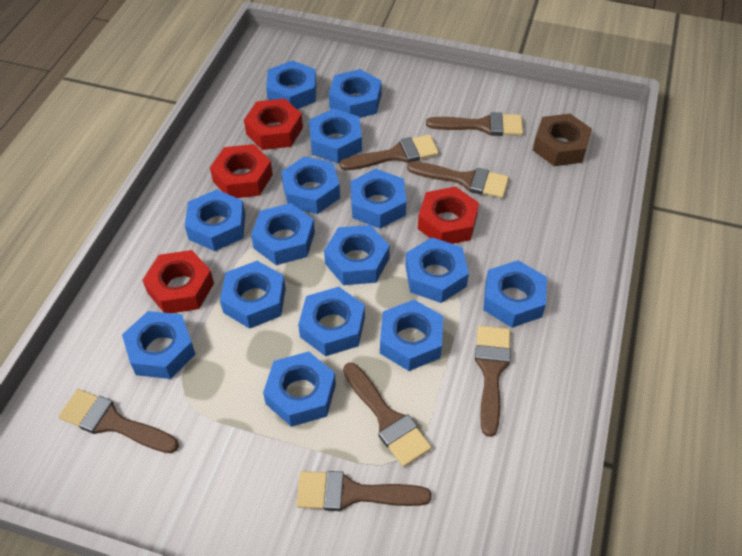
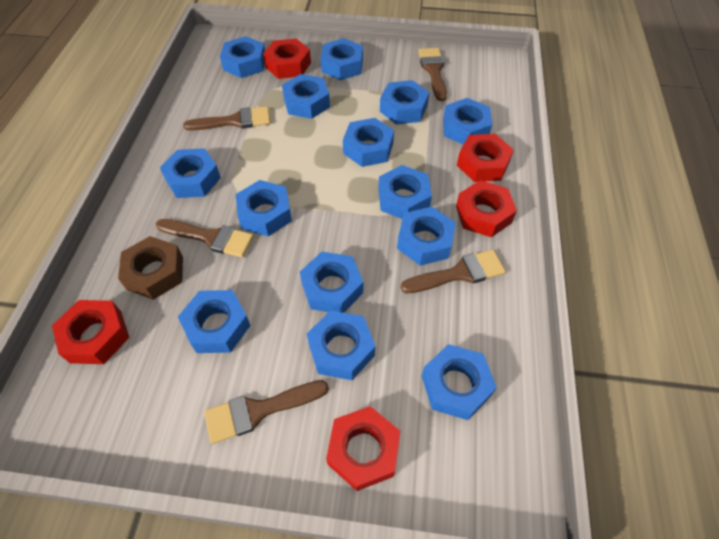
blue nut: 15 -> 14
brown brush: 7 -> 5
red nut: 4 -> 5

